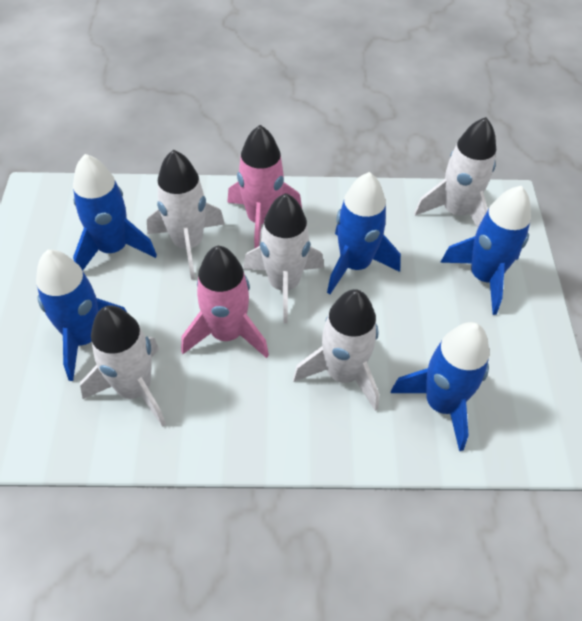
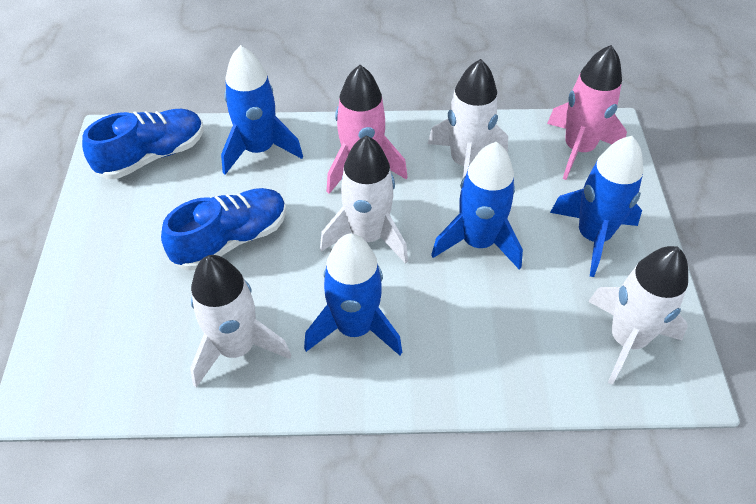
blue rocket: 5 -> 4
blue shoe: 0 -> 2
white rocket: 5 -> 4

